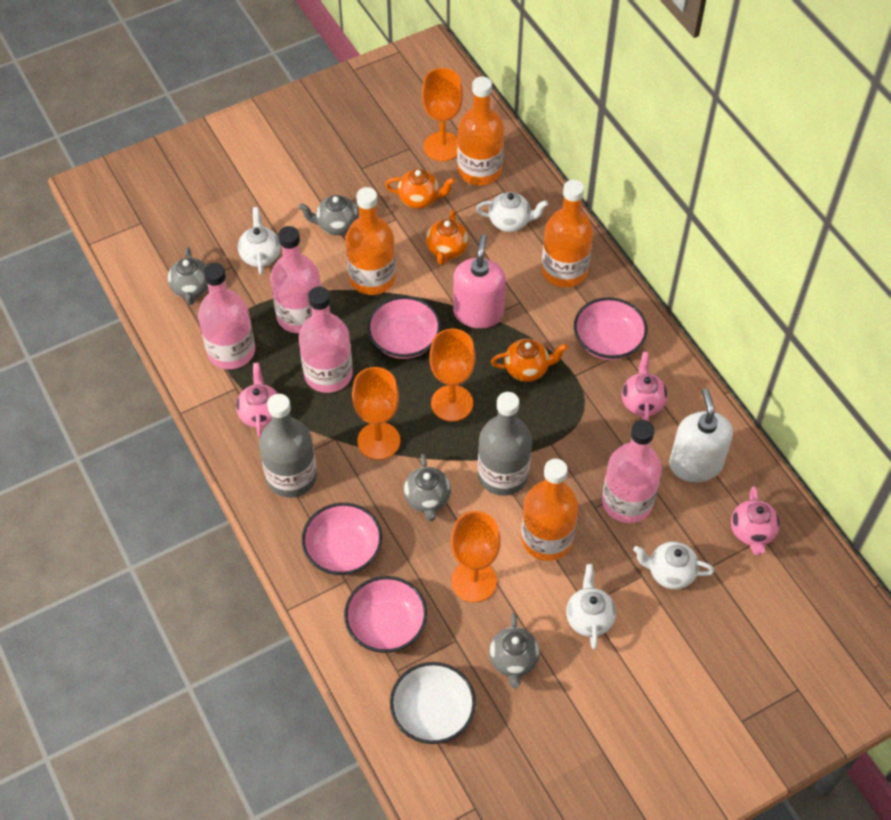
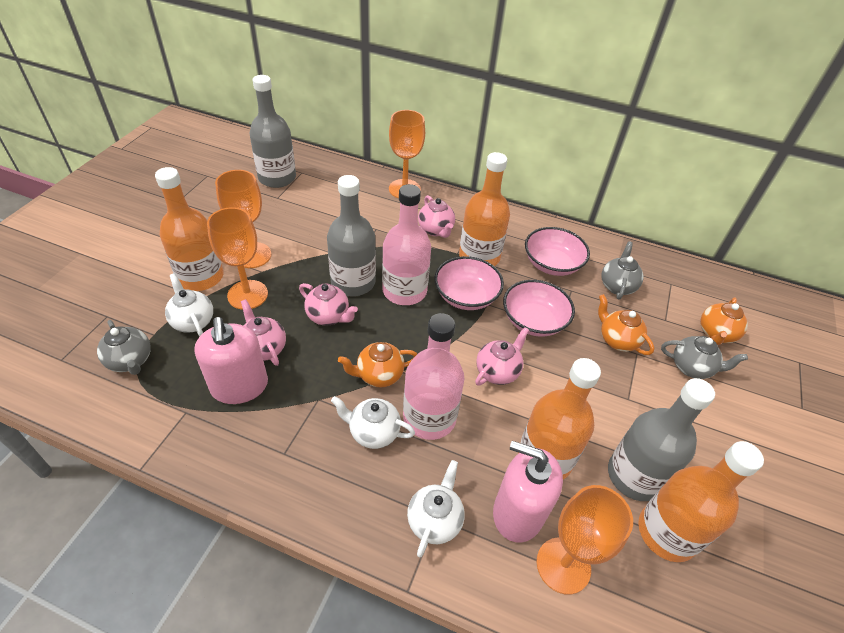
grey bottle: 2 -> 3
grey teapot: 4 -> 3
pink bottle: 4 -> 2
pink bowl: 4 -> 3
pink soap dispenser: 1 -> 2
pink teapot: 3 -> 4
white bowl: 1 -> 0
white soap dispenser: 1 -> 0
white teapot: 4 -> 3

